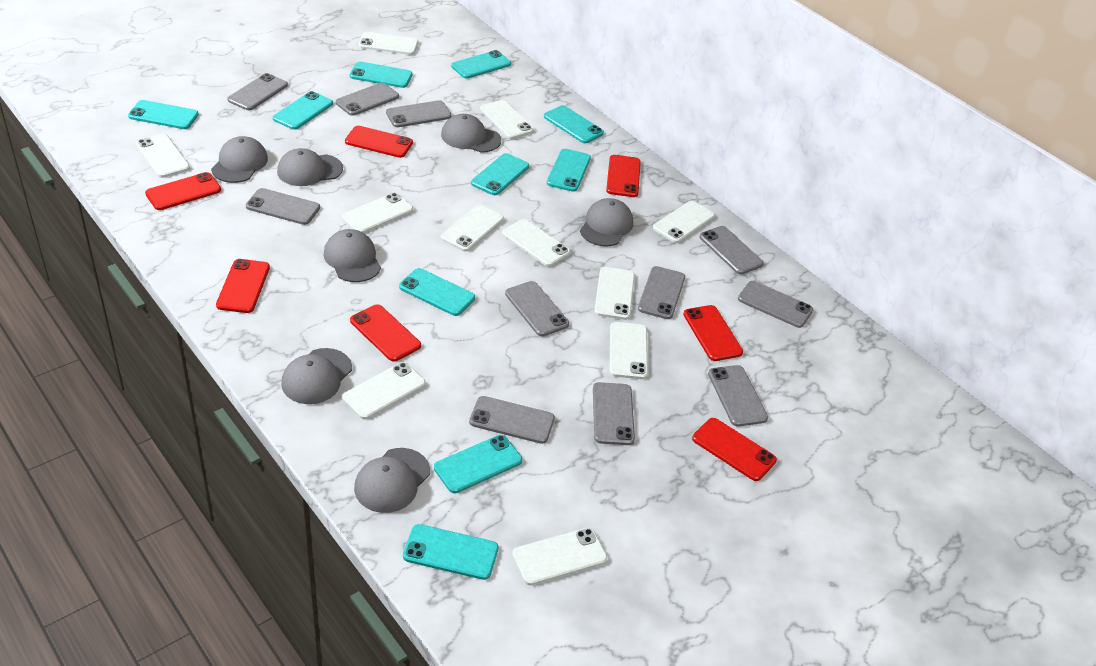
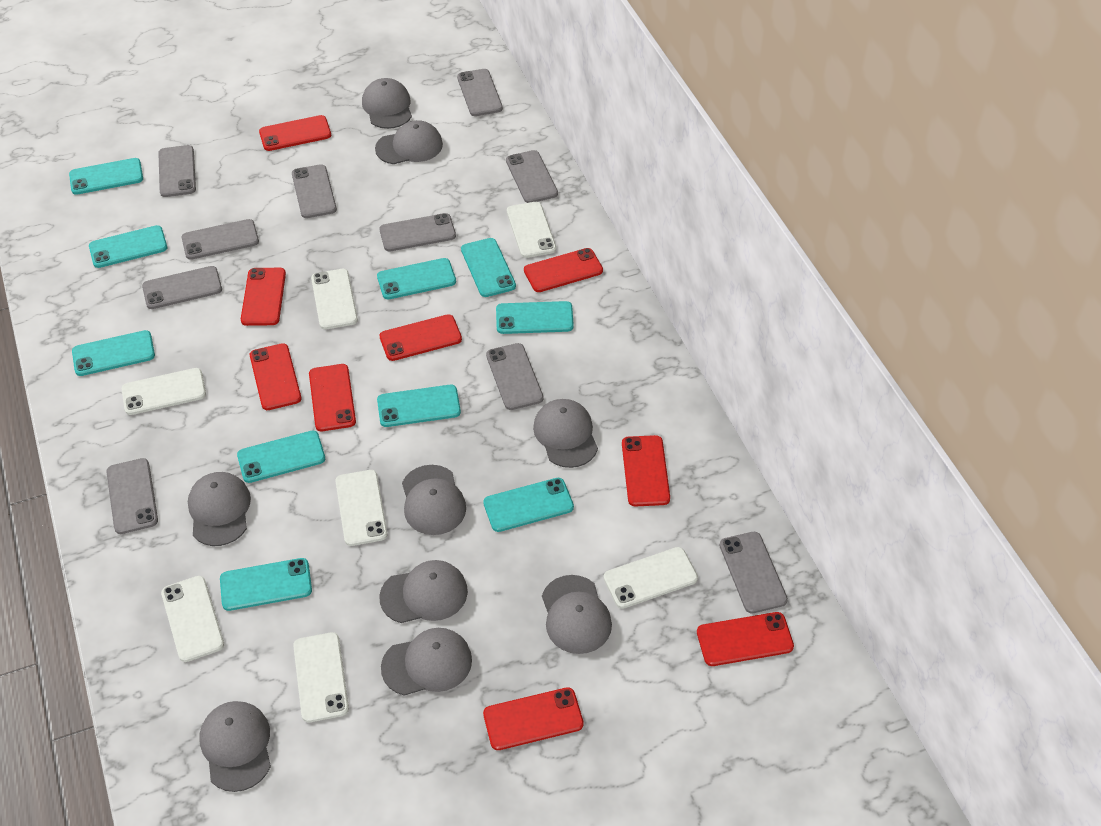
grey cap: 7 -> 9
grey phone: 11 -> 10
red phone: 7 -> 9
white phone: 11 -> 7

